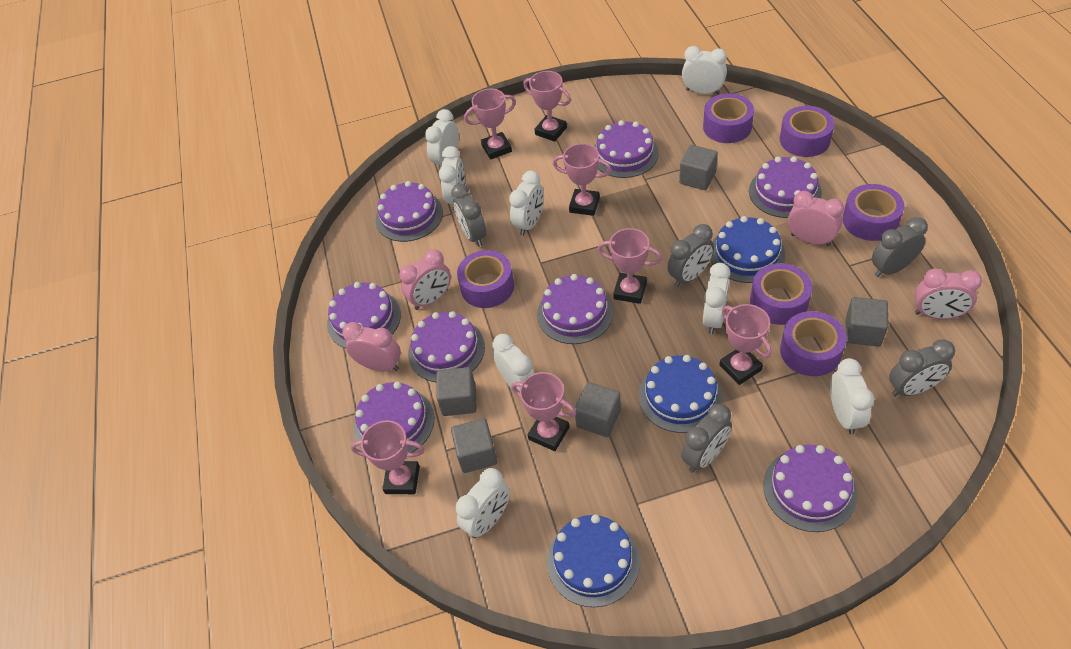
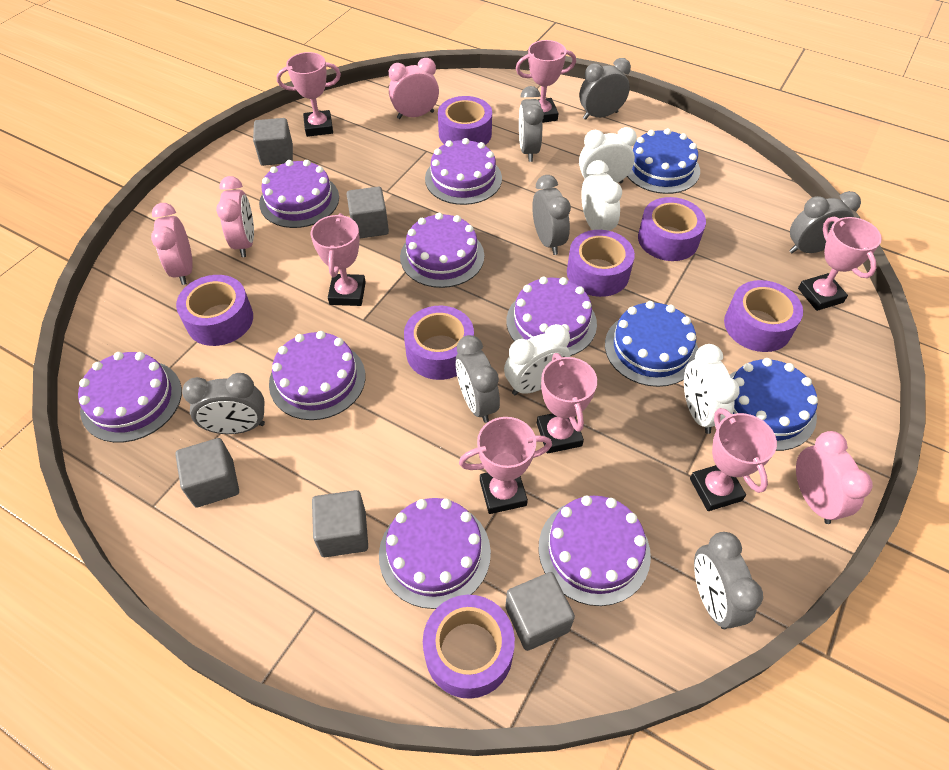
grey clock: 5 -> 7
purple tape: 6 -> 7
white clock: 8 -> 4

